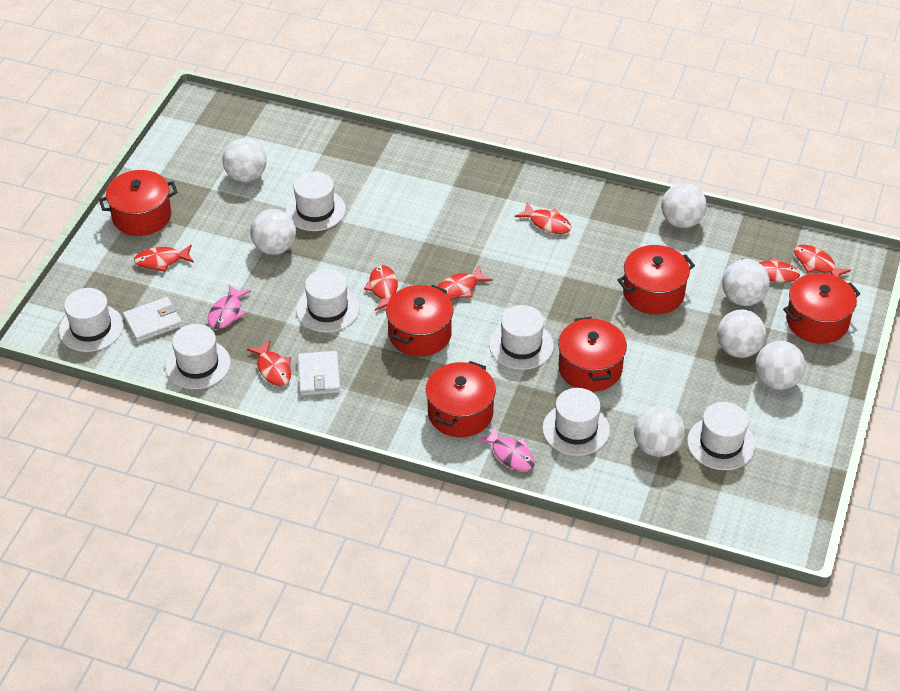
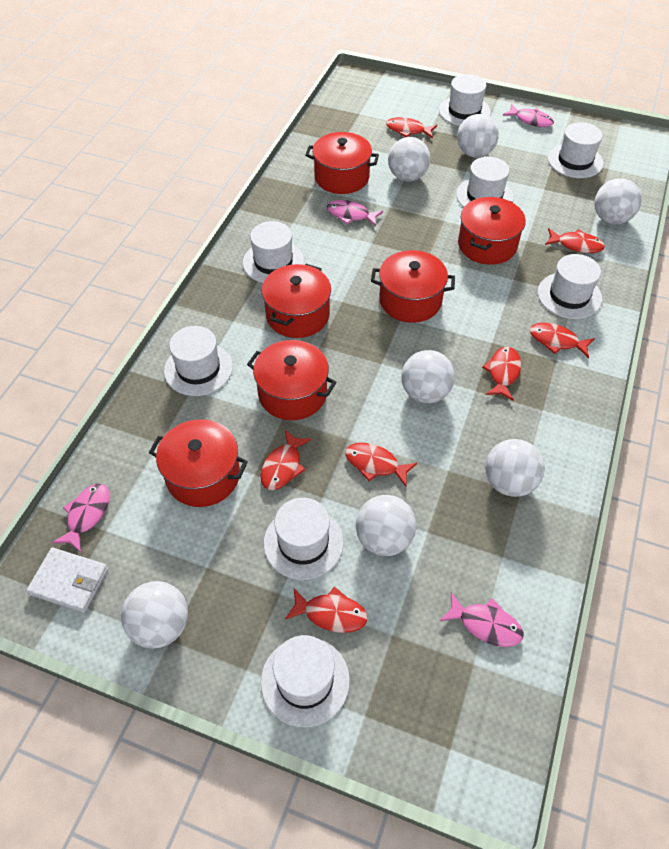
pink fish: 2 -> 4
white hat: 7 -> 8
white wallet: 2 -> 1

